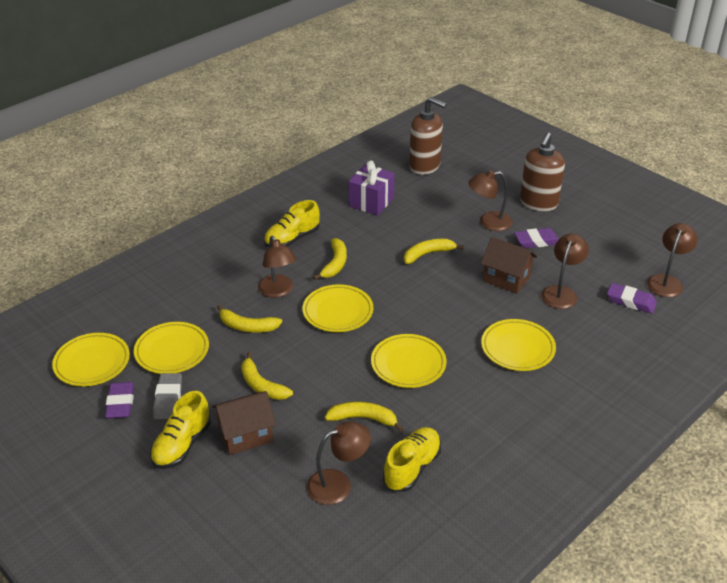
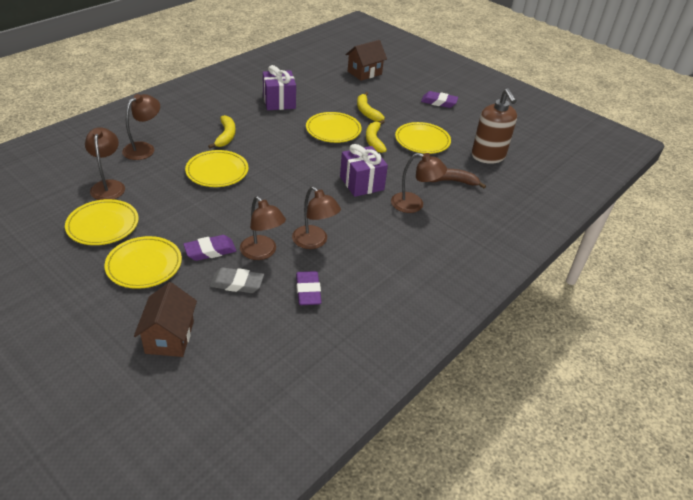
brown banana: 0 -> 1
brown soap dispenser: 2 -> 1
purple gift: 1 -> 2
yellow banana: 5 -> 3
yellow shoe: 3 -> 0

